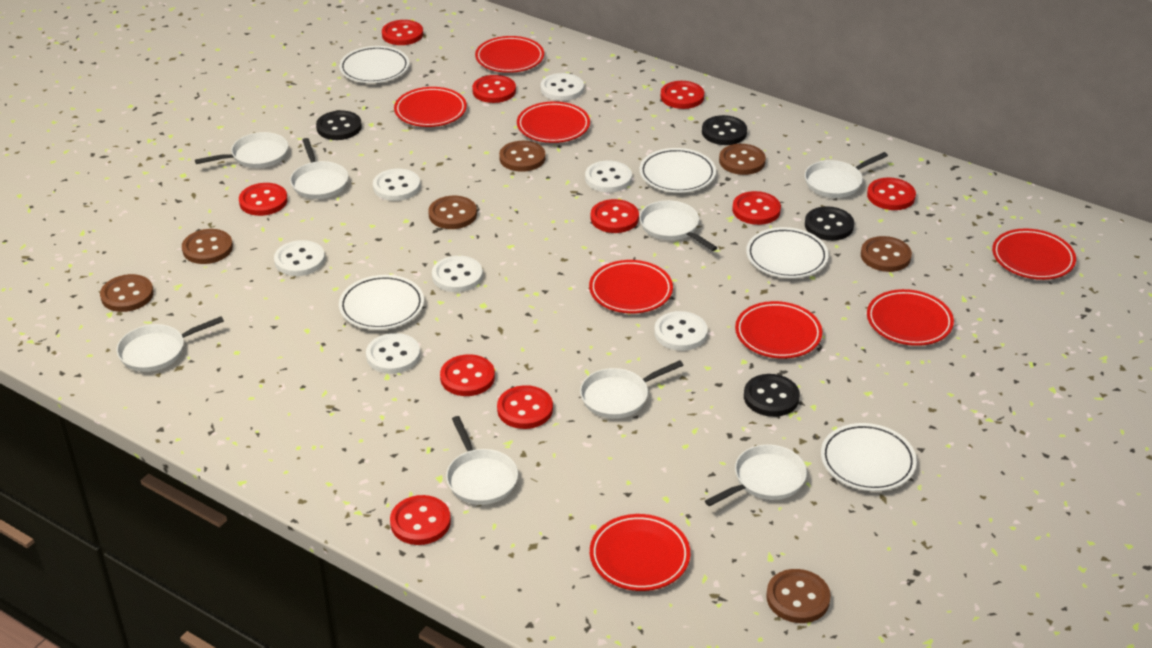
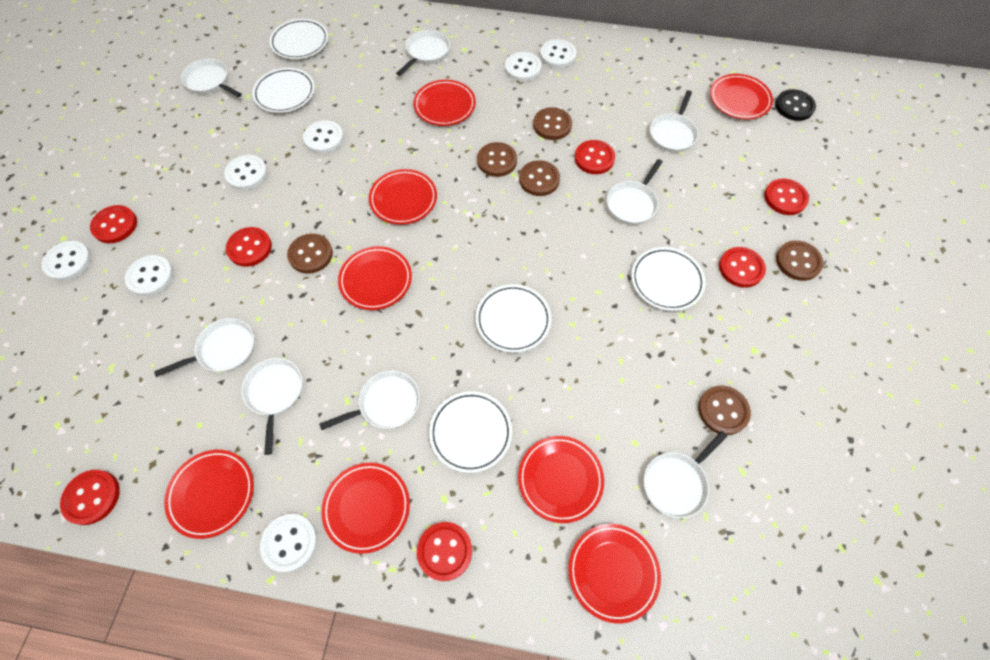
black button: 4 -> 1
brown button: 7 -> 6
red button: 10 -> 7

